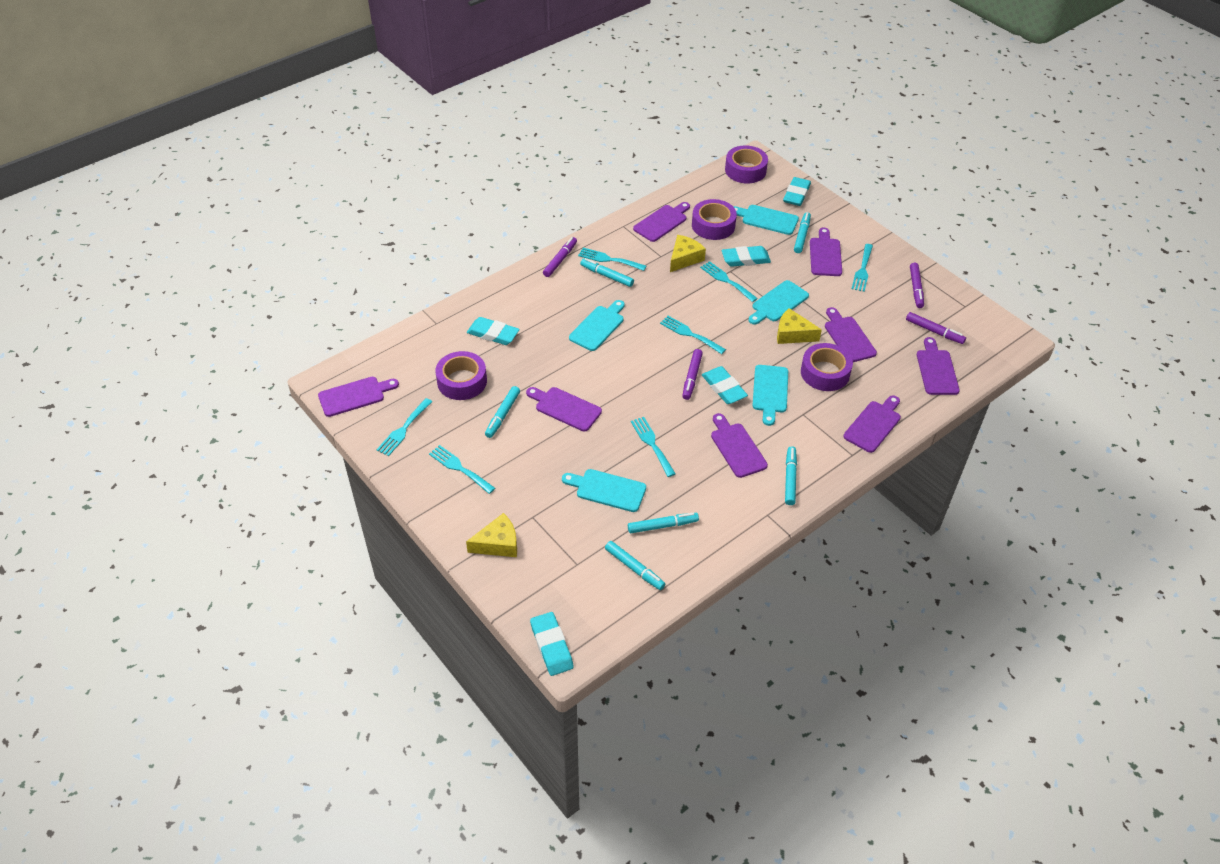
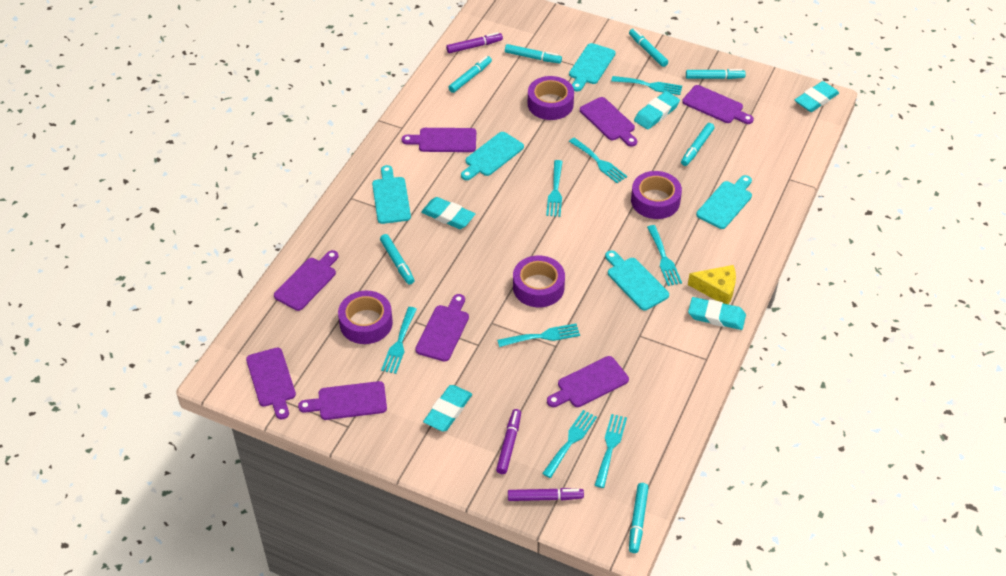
purple marker: 4 -> 3
turquoise fork: 7 -> 8
turquoise marker: 6 -> 7
yellow cheese: 3 -> 1

